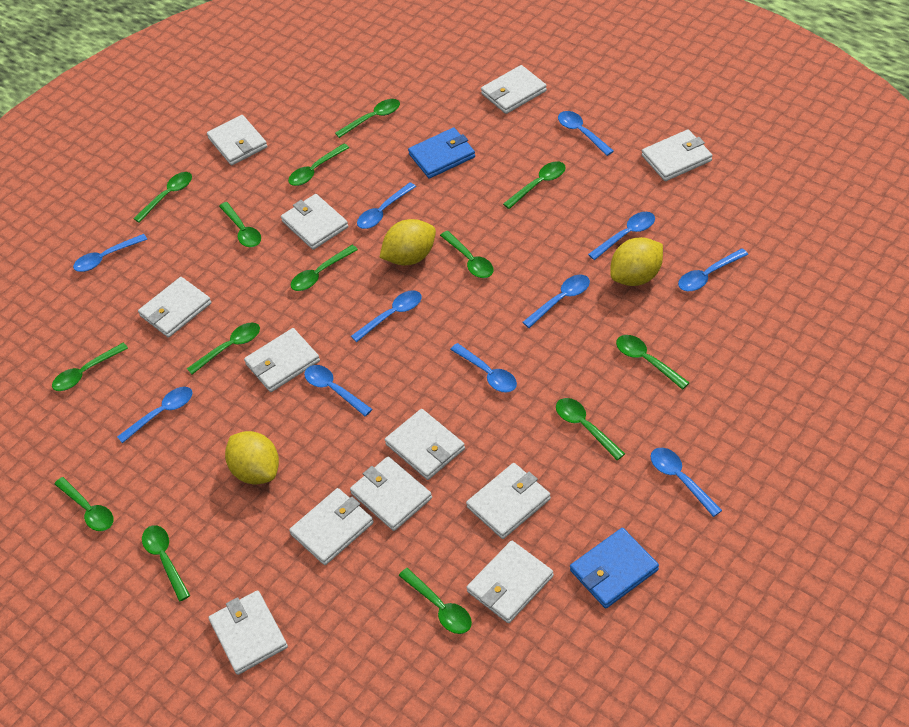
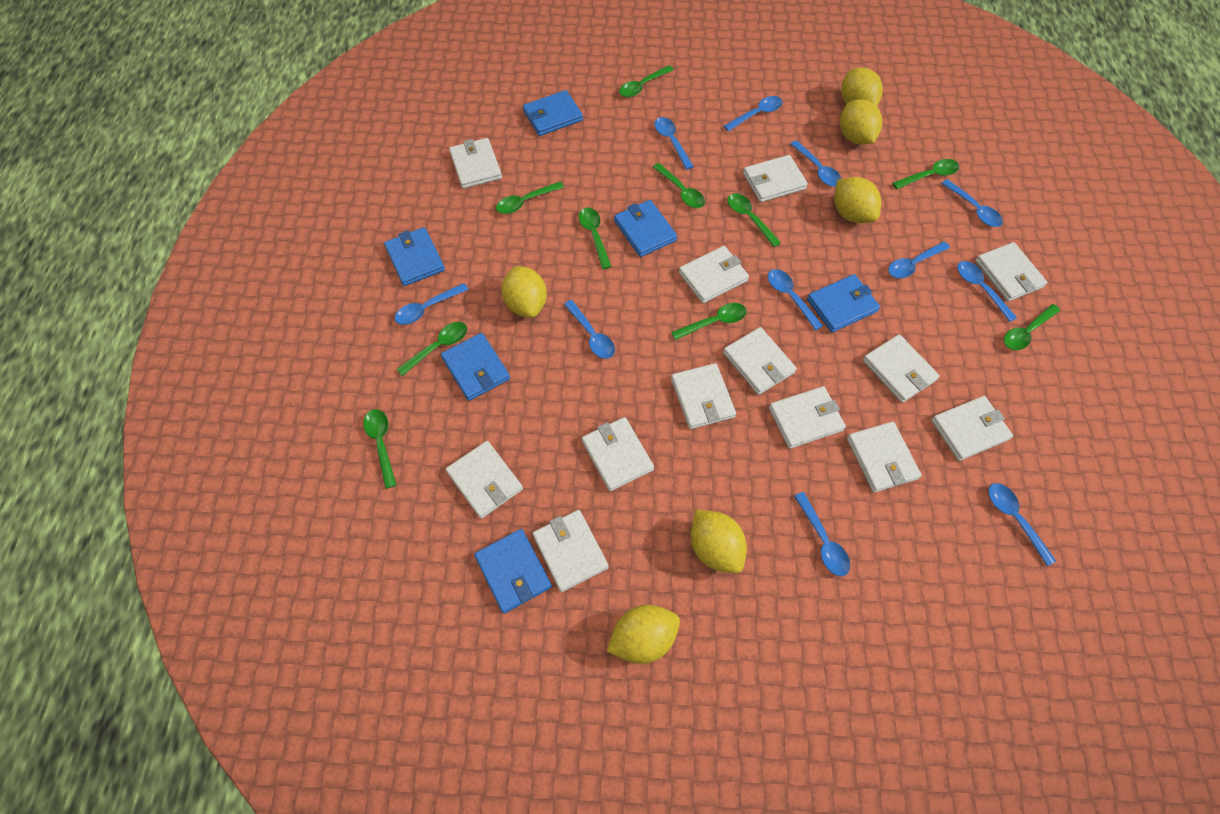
blue wallet: 2 -> 6
green spoon: 14 -> 10
white wallet: 12 -> 13
yellow lemon: 3 -> 6

